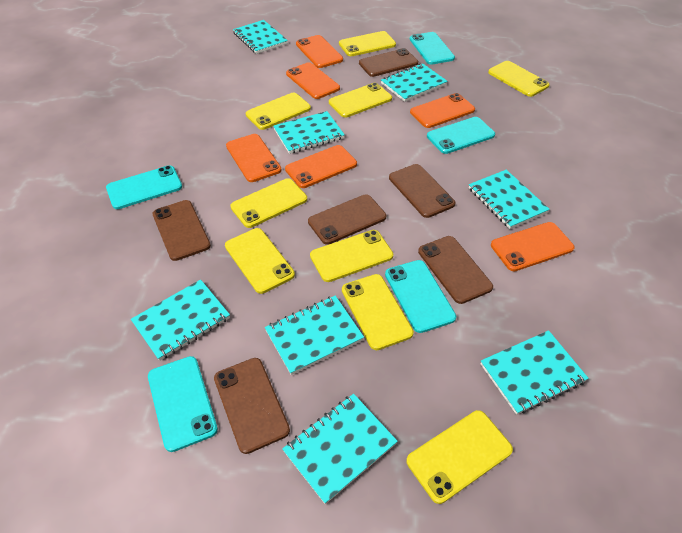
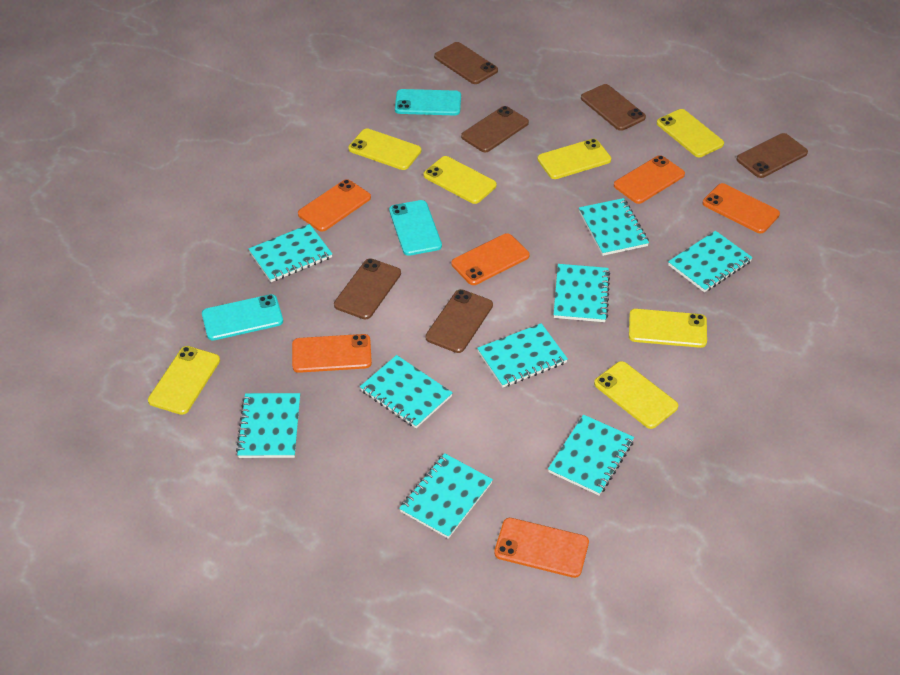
turquoise notebook: 8 -> 9
turquoise phone: 5 -> 3
yellow phone: 9 -> 7

